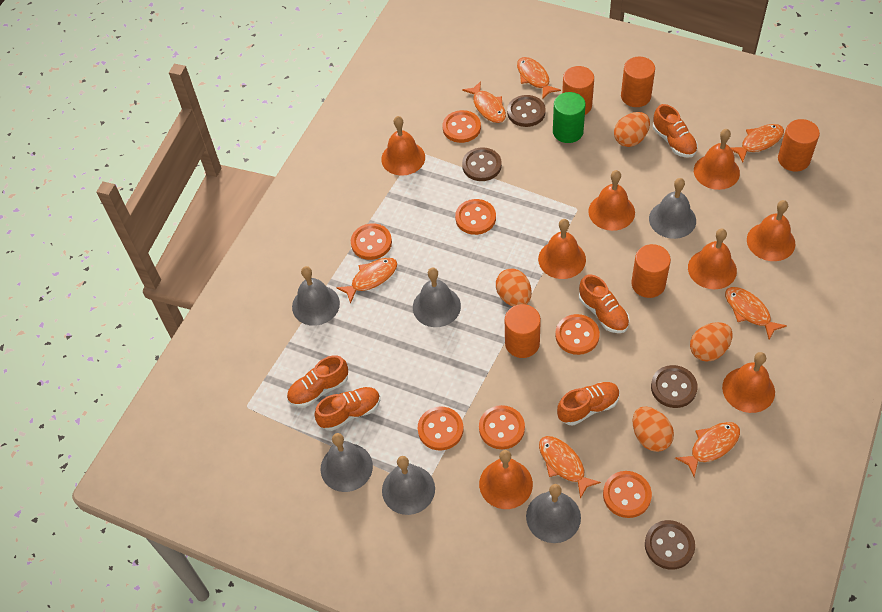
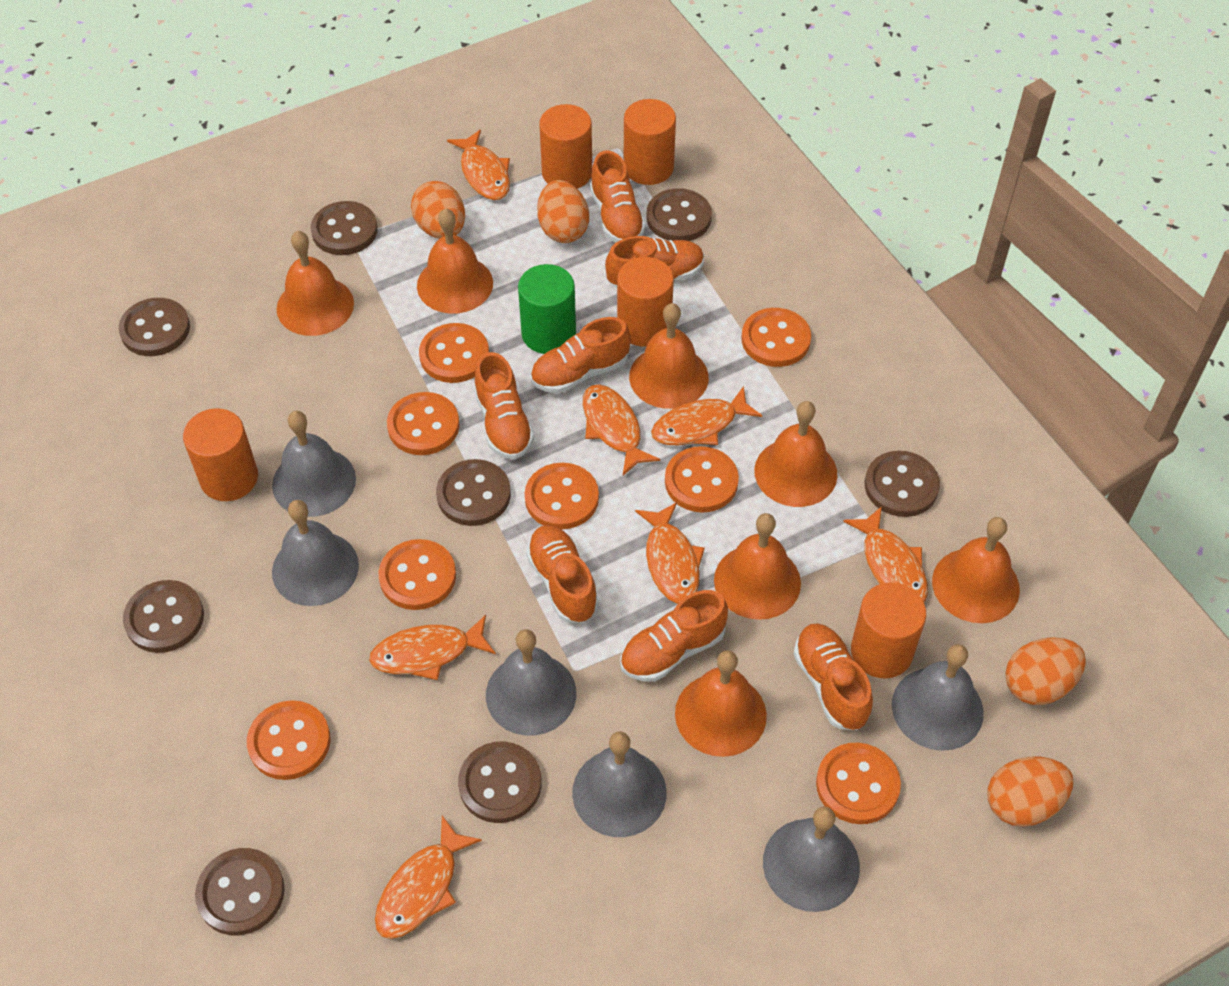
brown button: 4 -> 8
orange bell: 8 -> 7
orange button: 7 -> 8
orange shoe: 5 -> 7

